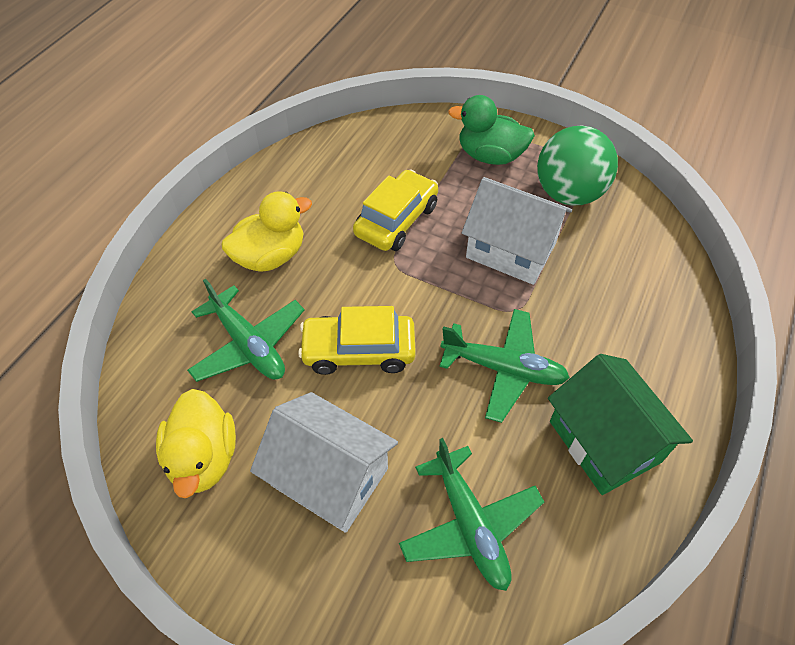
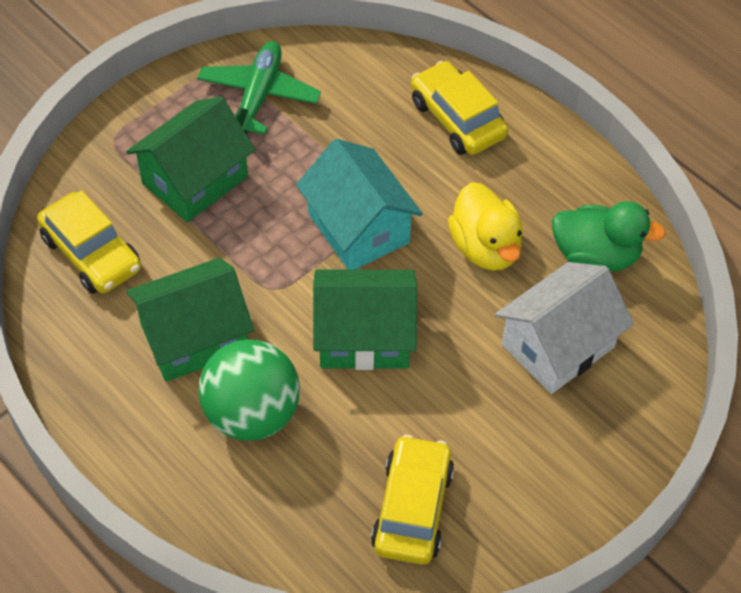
green house: 1 -> 3
green plane: 3 -> 1
turquoise house: 0 -> 1
white house: 2 -> 1
yellow car: 2 -> 3
yellow duck: 2 -> 1

